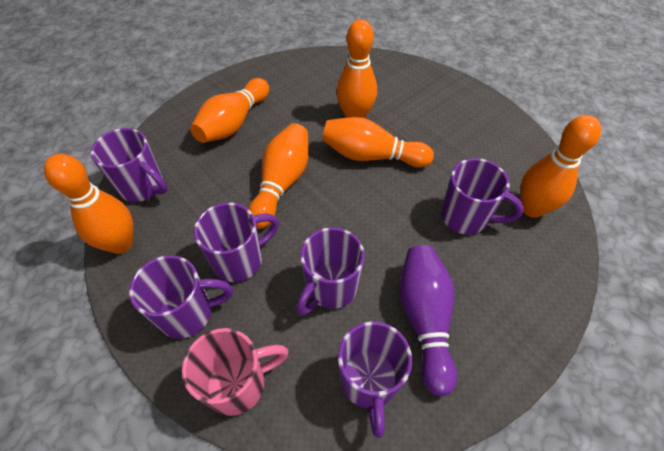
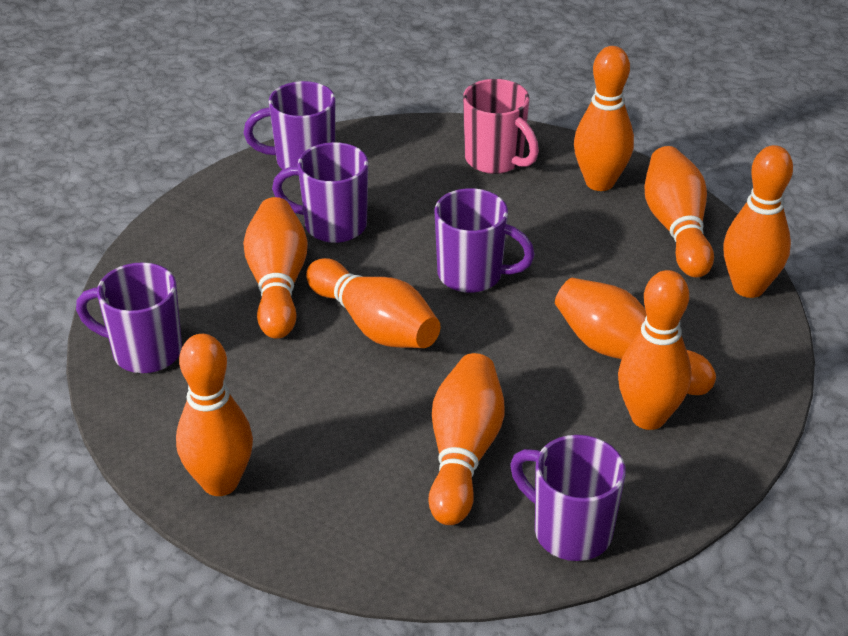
orange bowling pin: 6 -> 9
purple bowling pin: 1 -> 0
purple mug: 6 -> 5

